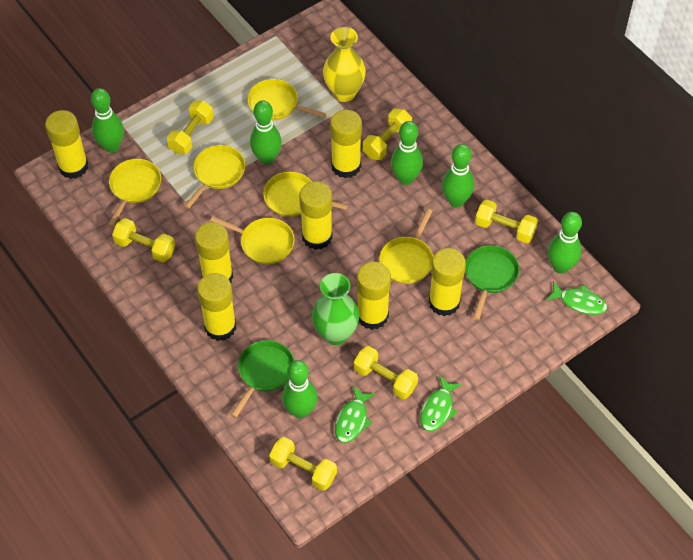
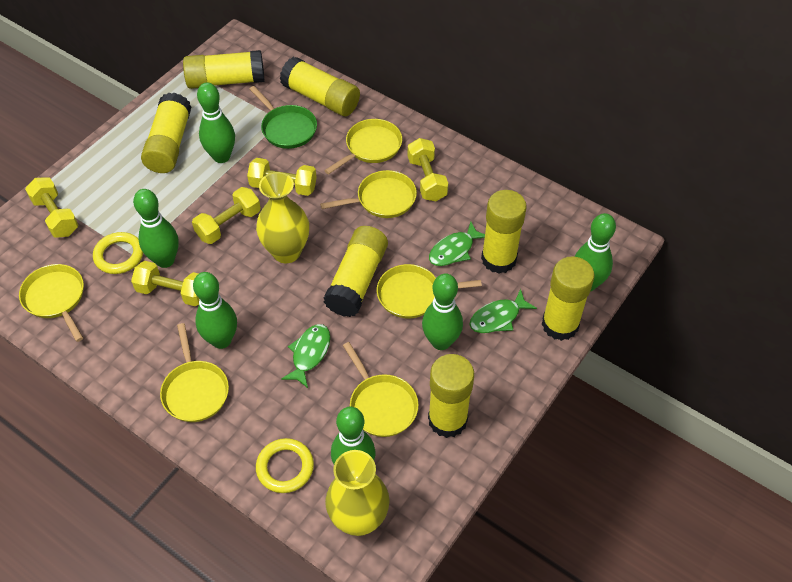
green pan: 2 -> 1
green vase: 1 -> 0
yellow dumbbell: 6 -> 5
yellow ring: 0 -> 2
yellow vase: 1 -> 2

